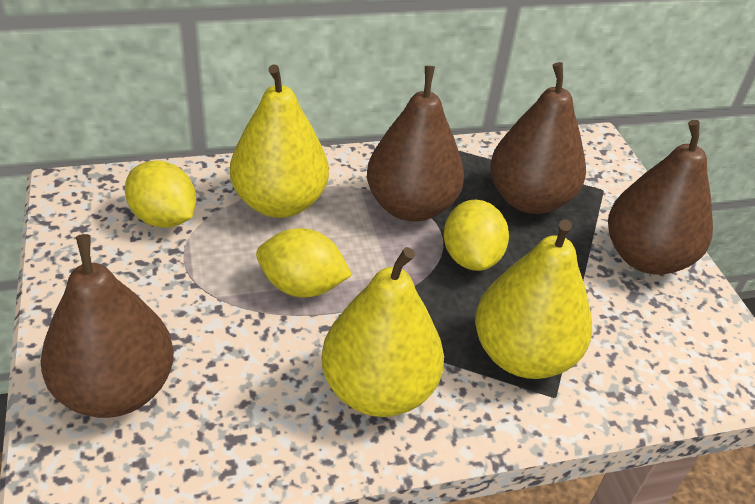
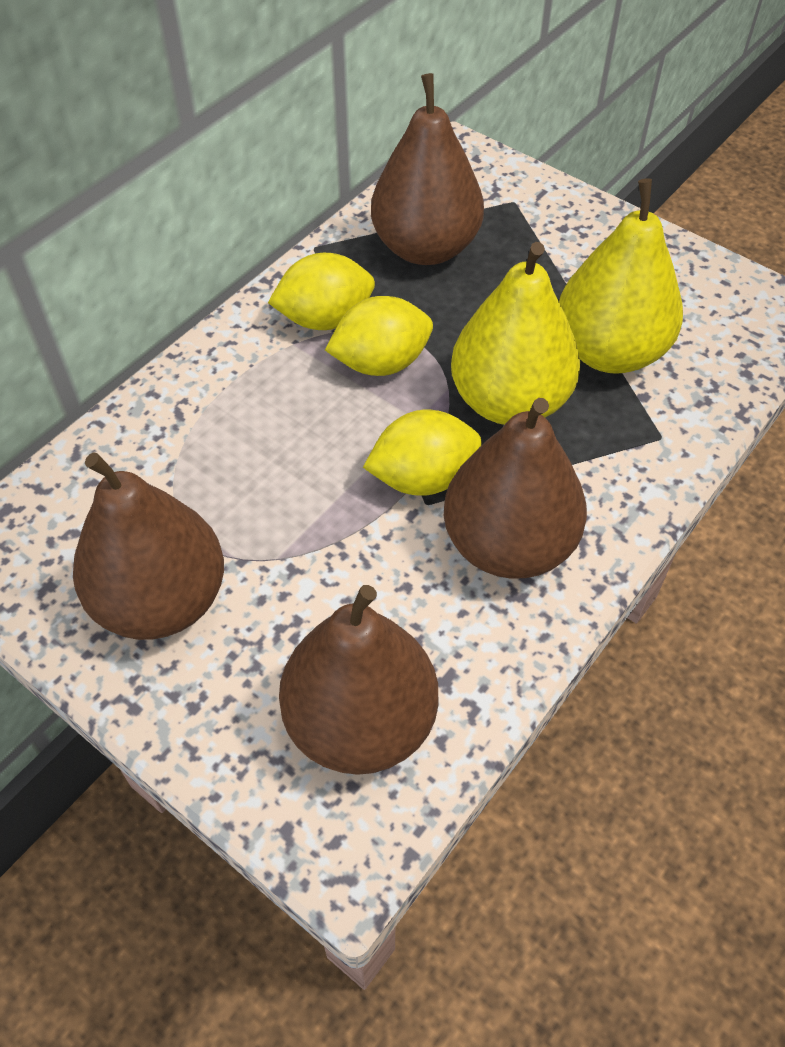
yellow pear: 3 -> 2

